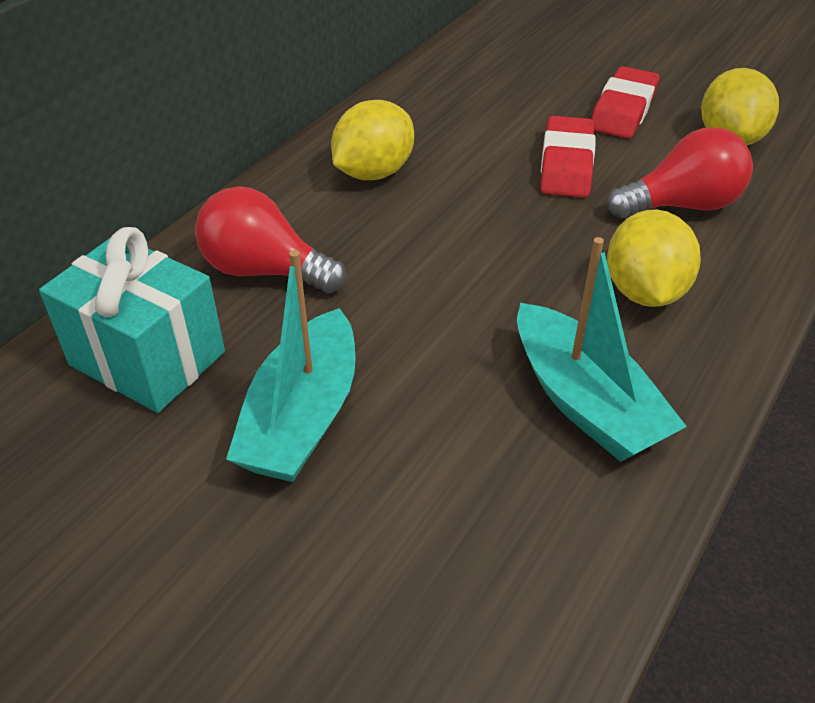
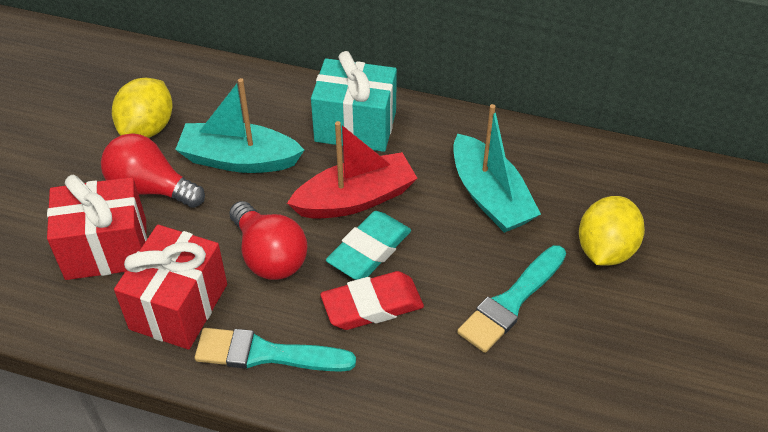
red boat: 0 -> 1
red eraser: 2 -> 1
red gift: 0 -> 2
turquoise brush: 0 -> 2
turquoise eraser: 0 -> 1
yellow lemon: 3 -> 2

